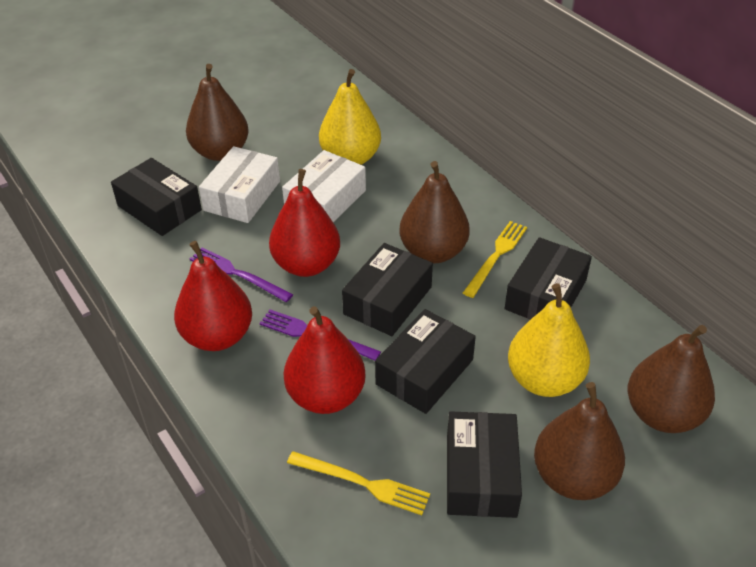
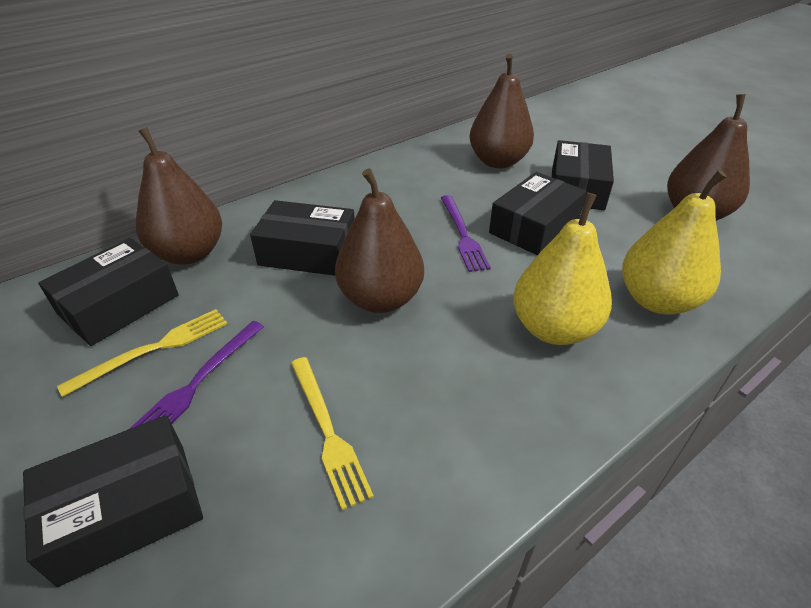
red pear: 3 -> 0
white box: 2 -> 0

